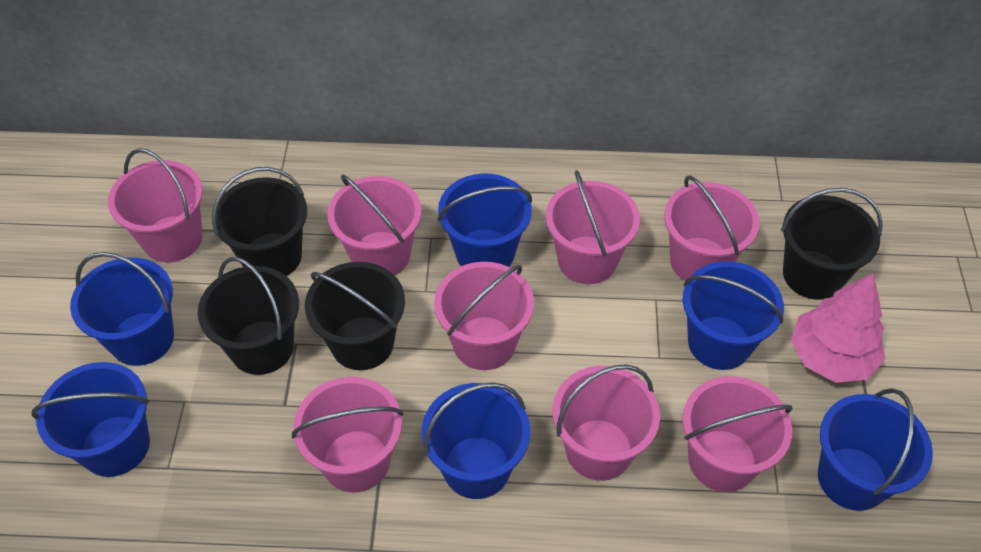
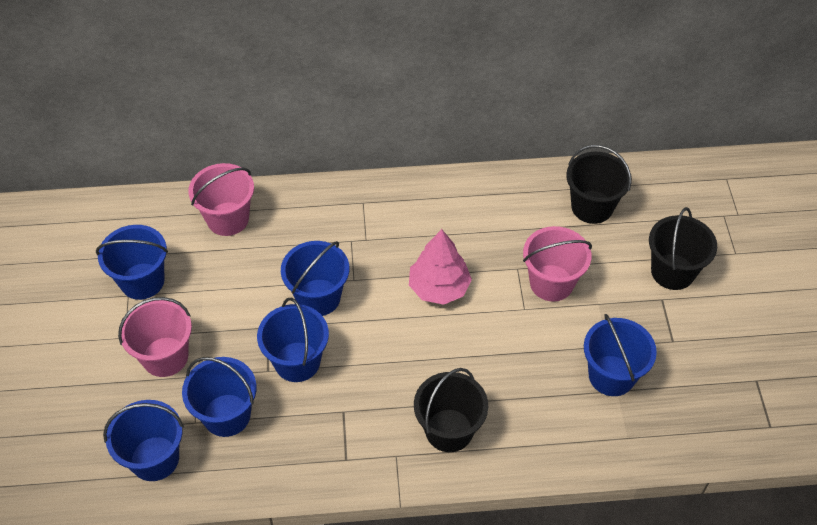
black bucket: 4 -> 3
pink bucket: 8 -> 3

